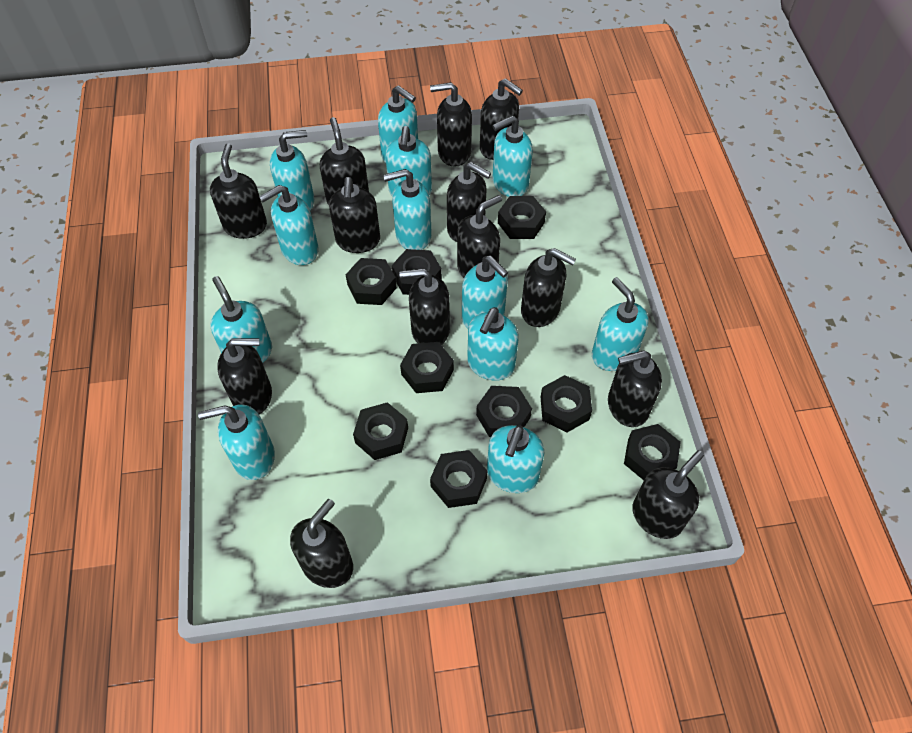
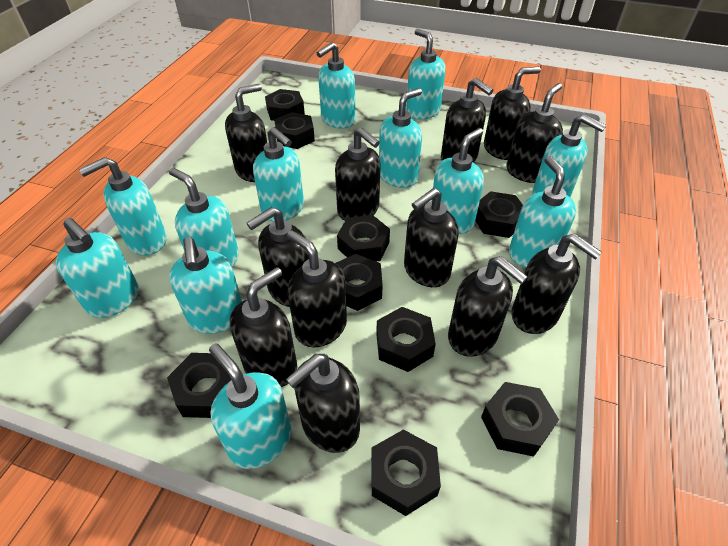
black soap dispenser: 13 -> 12

